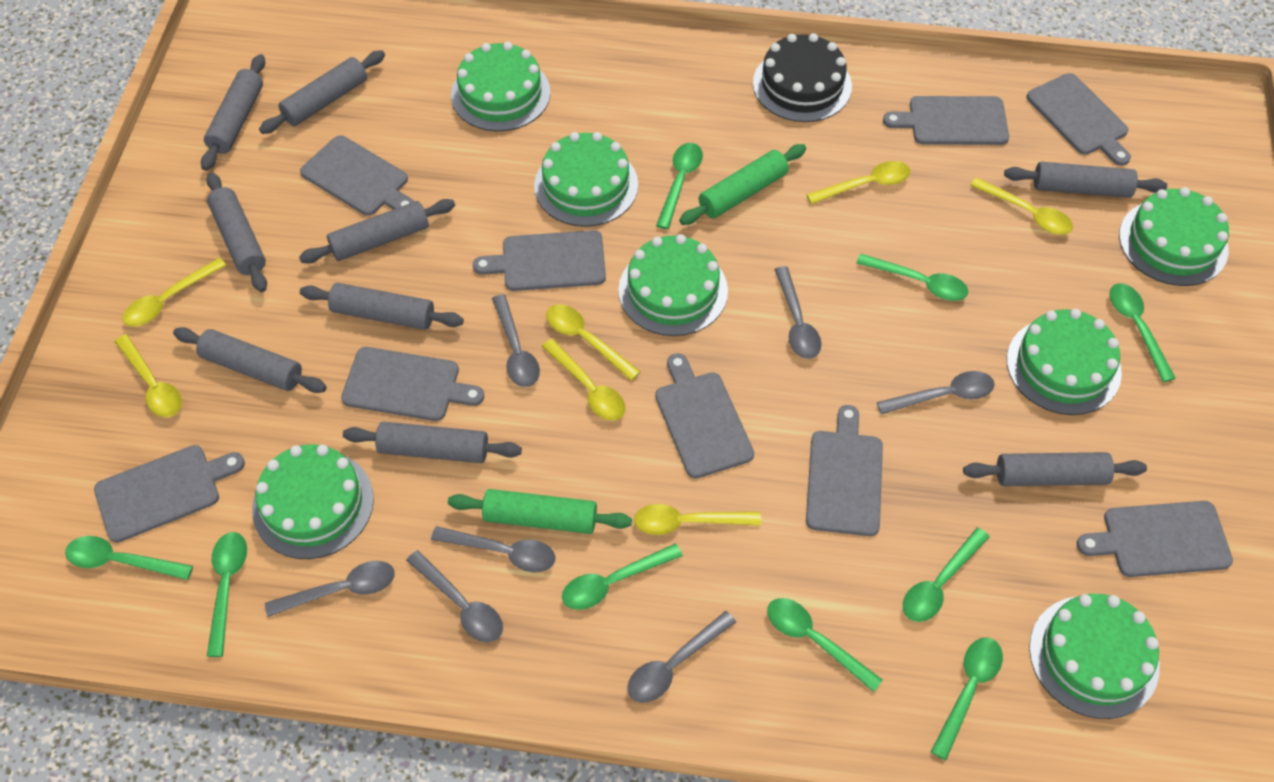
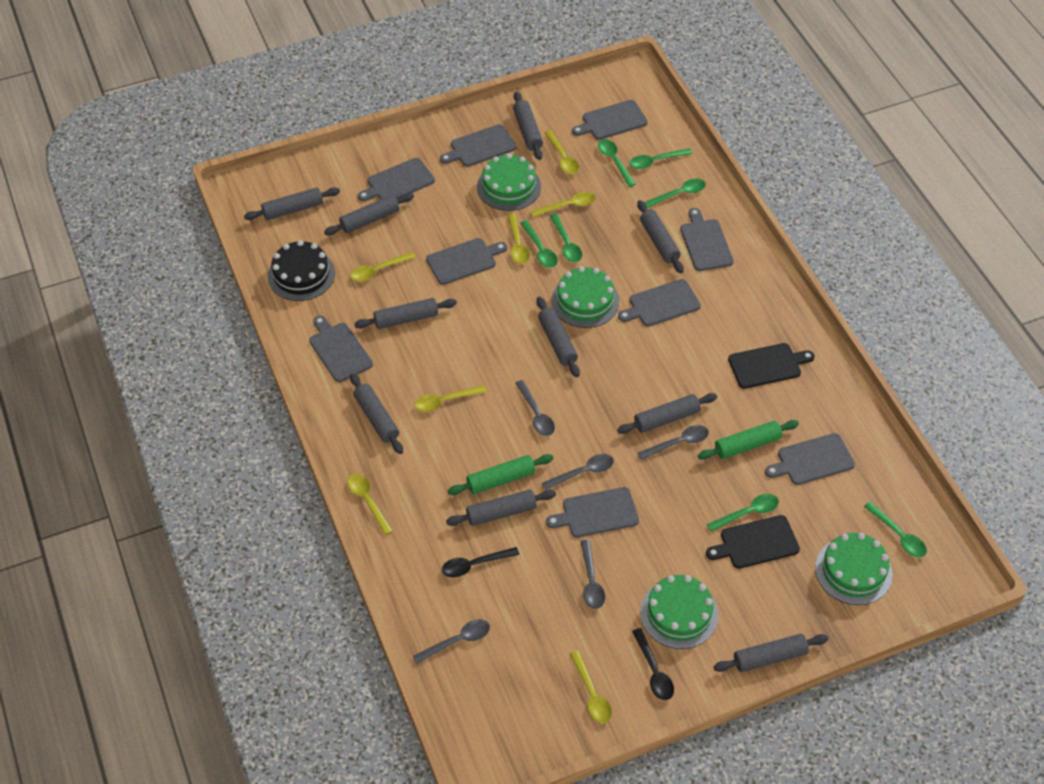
black cutting board: 0 -> 2
black spoon: 0 -> 2
green cake: 7 -> 4
green spoon: 9 -> 7
grey rolling pin: 9 -> 10
grey spoon: 7 -> 5

